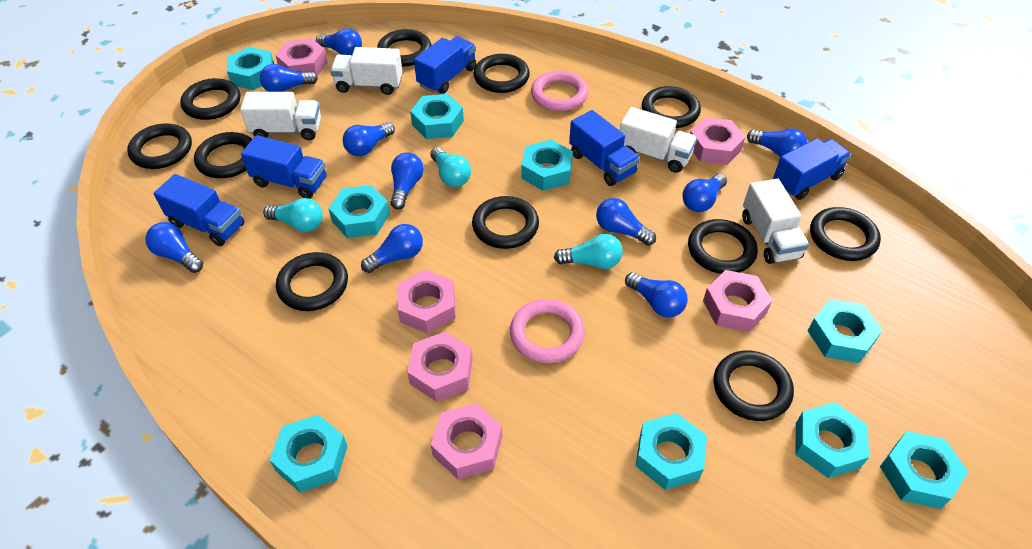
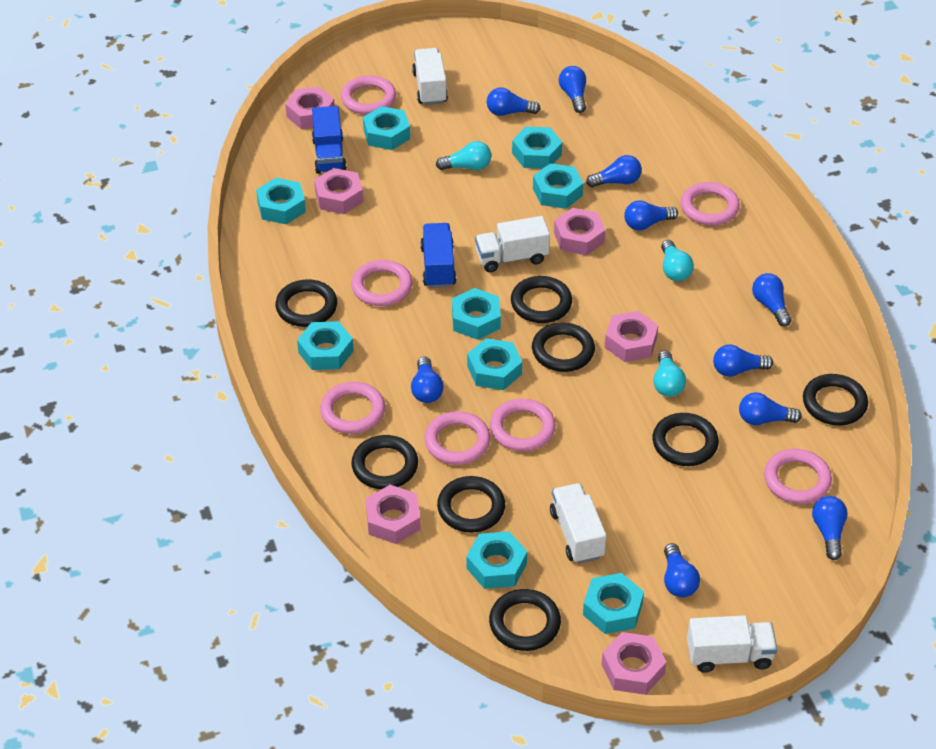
black ring: 11 -> 8
blue truck: 5 -> 2
pink ring: 2 -> 7

